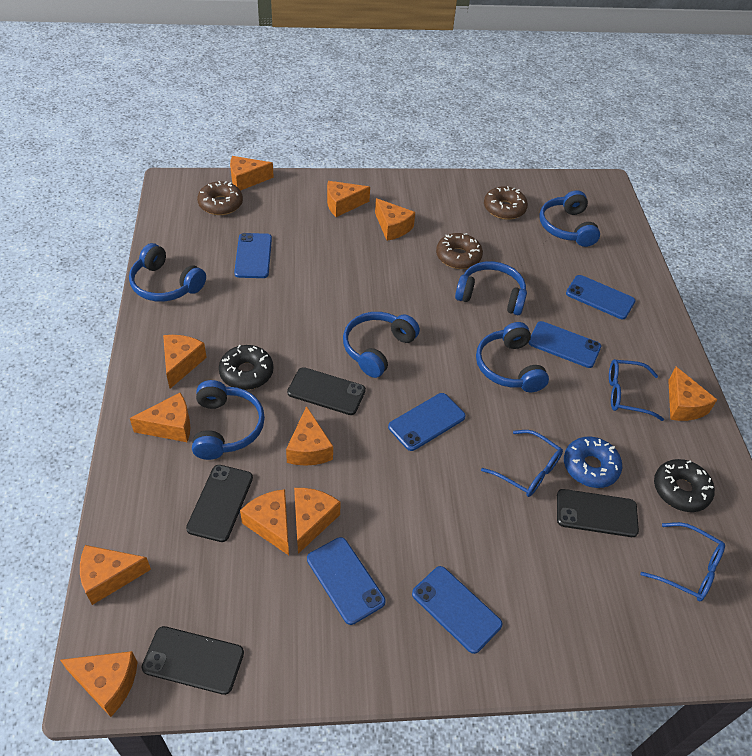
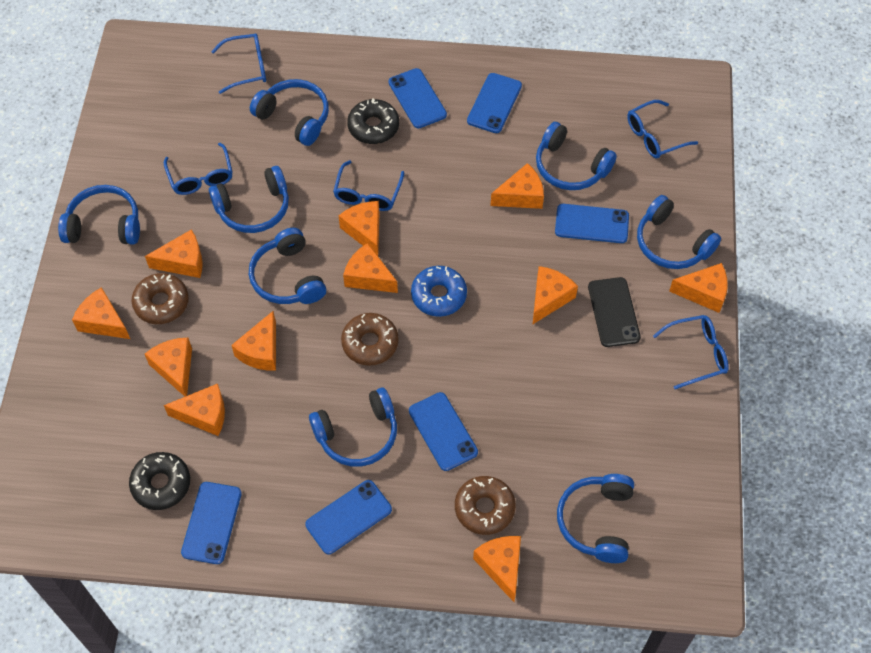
black phone: 4 -> 1
blue glasses: 3 -> 5
blue headphones: 6 -> 8

